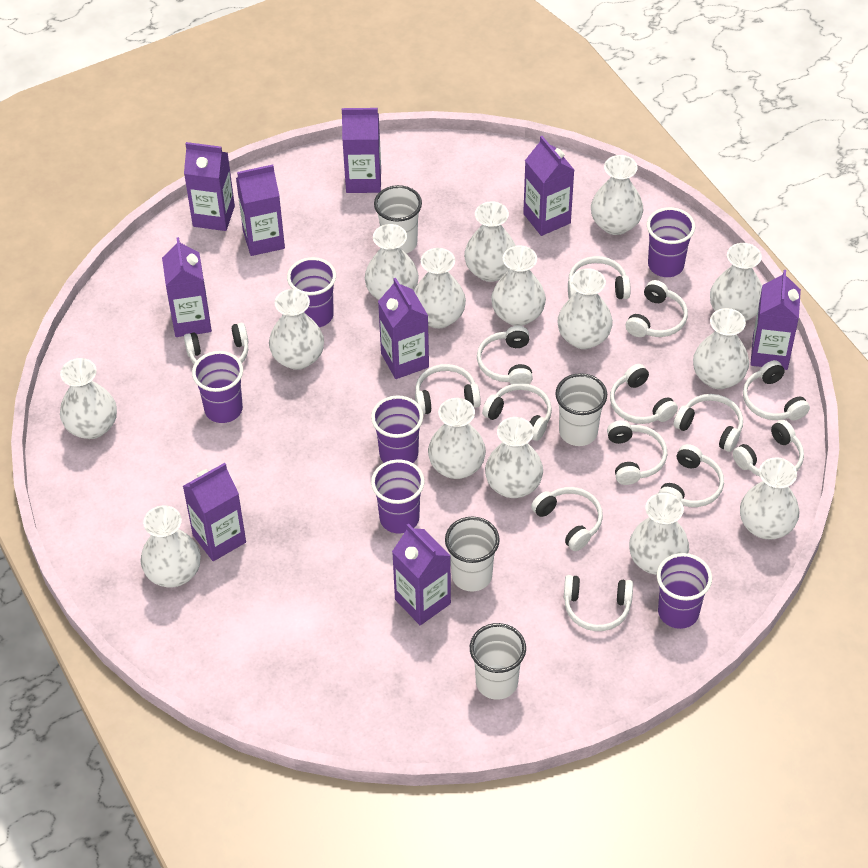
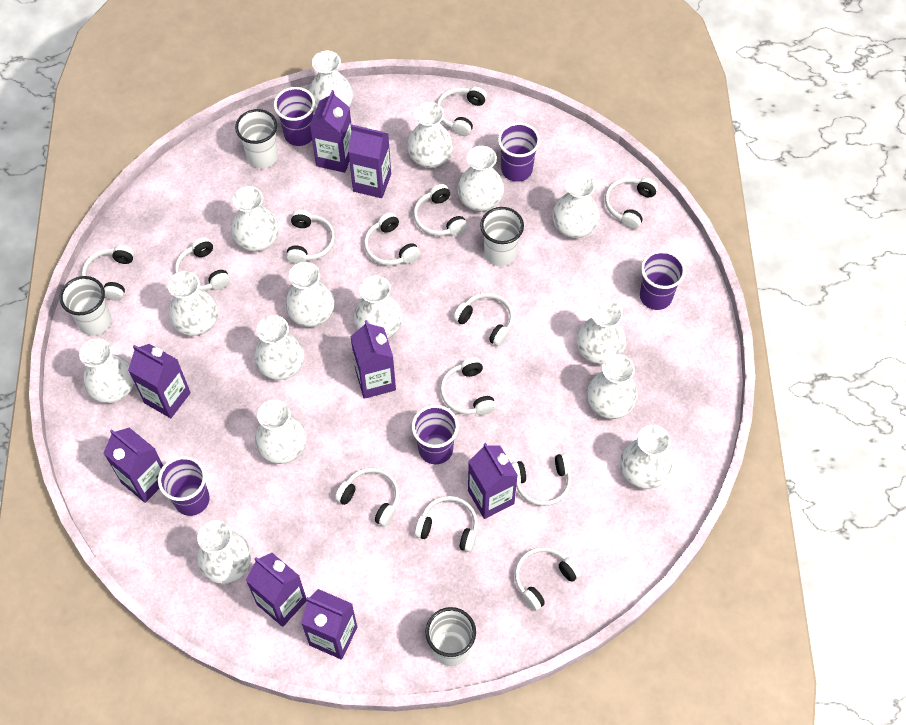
purple carton: 9 -> 8
purple cup: 6 -> 5
white headphones: 14 -> 13

